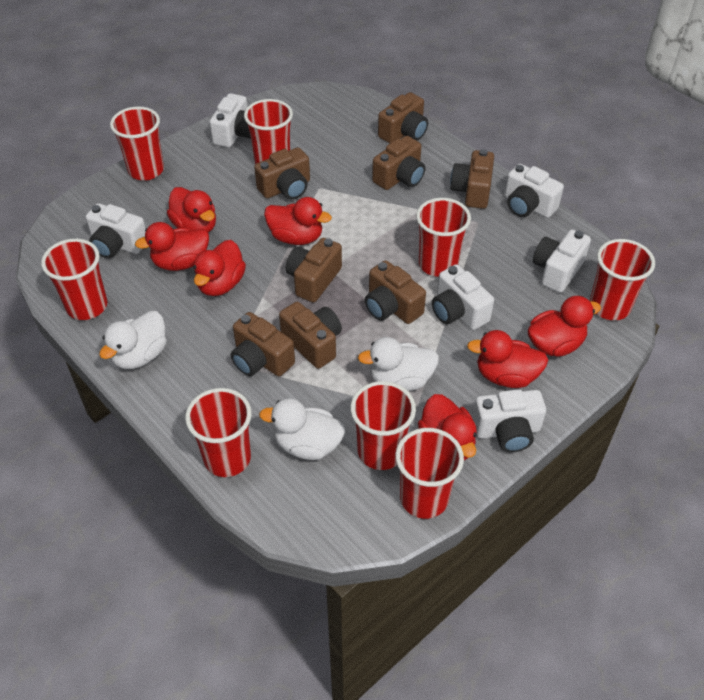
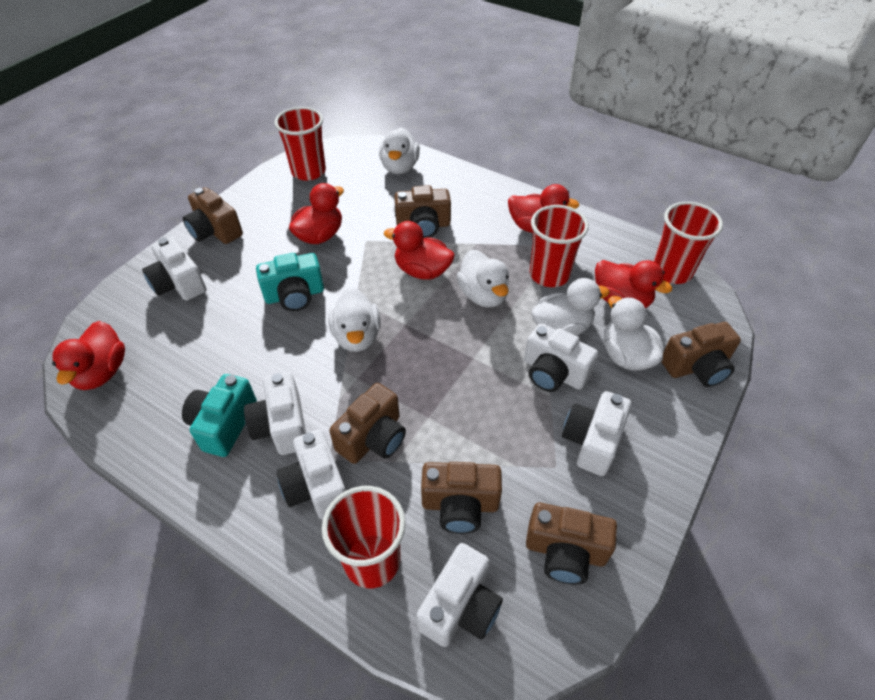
brown camera: 8 -> 6
red cup: 8 -> 4
red duck: 7 -> 5
turquoise camera: 0 -> 2
white duck: 3 -> 5

